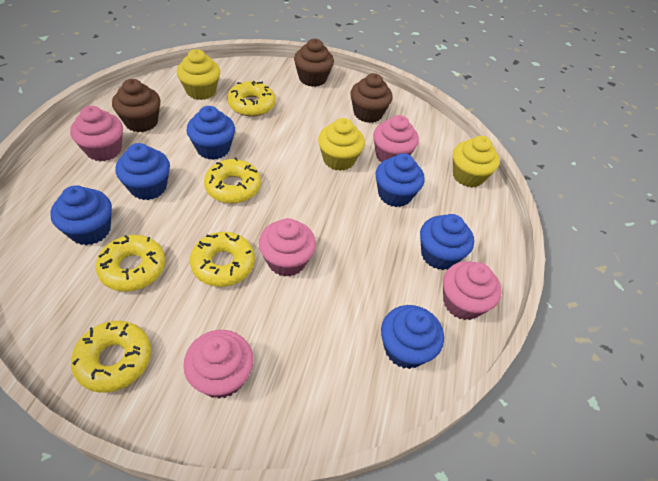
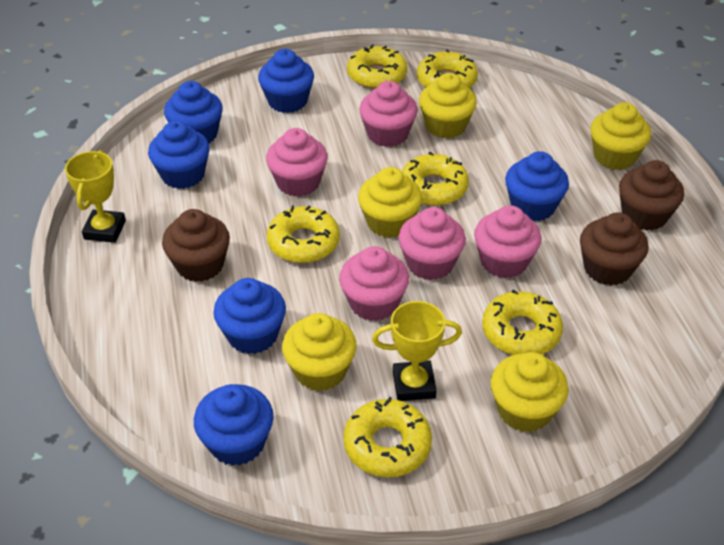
yellow cupcake: 3 -> 5
yellow donut: 5 -> 6
yellow trophy: 0 -> 2

